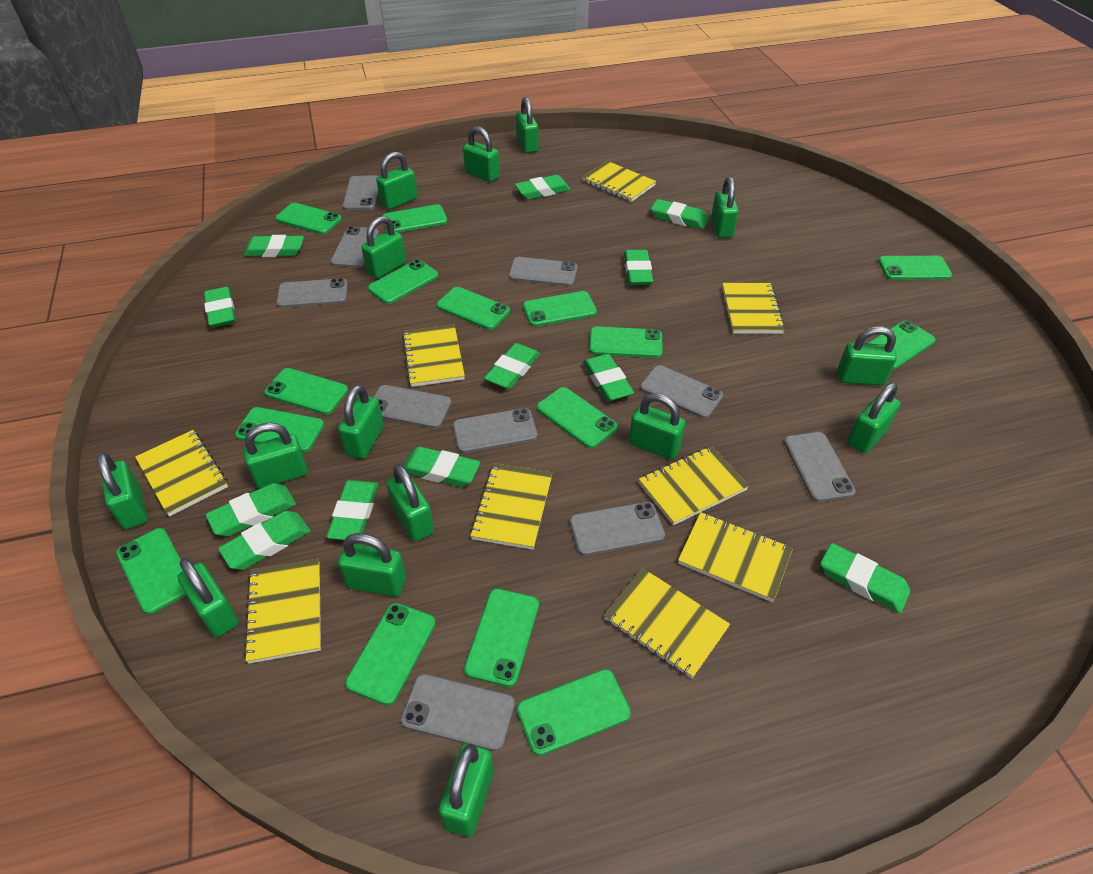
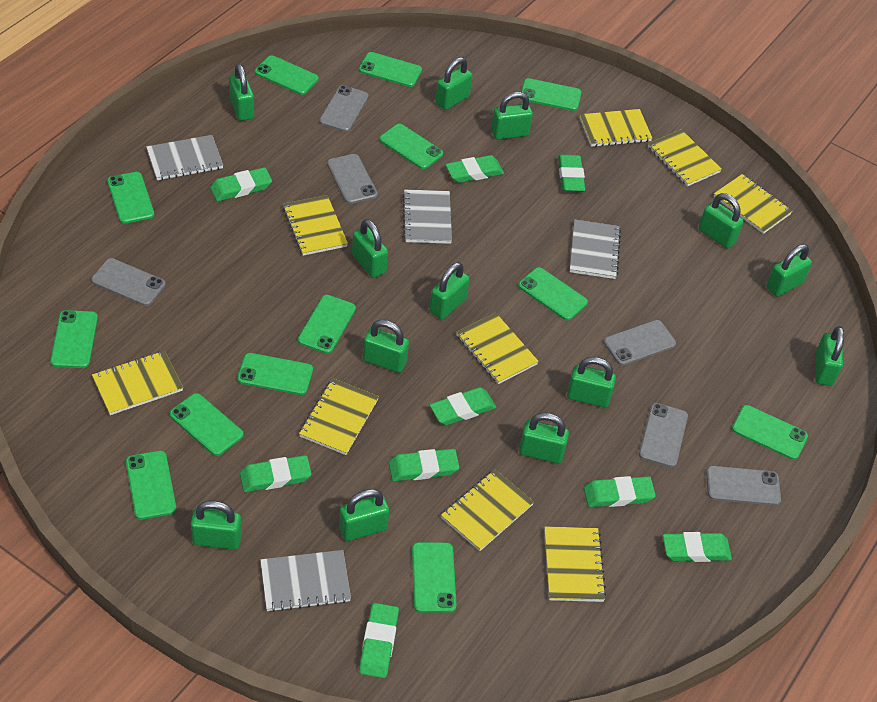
green eraser: 12 -> 9
green padlock: 15 -> 13
green phone: 15 -> 13
grey notebook: 0 -> 4
grey phone: 10 -> 6

